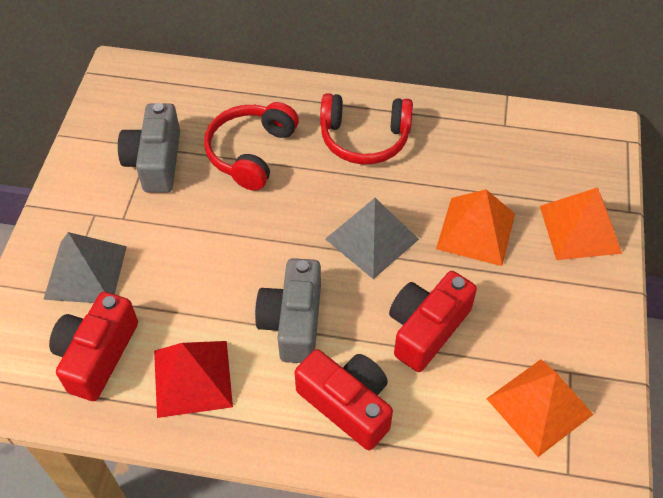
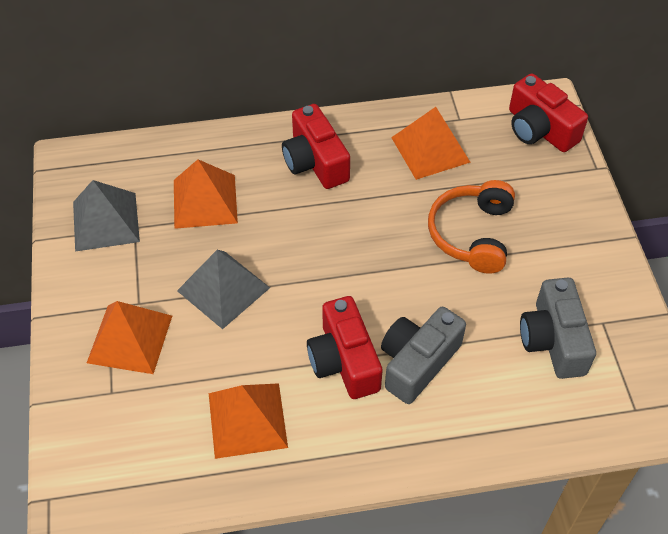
orange headphones: 0 -> 1
orange pyramid: 3 -> 4
red headphones: 2 -> 0
red pyramid: 1 -> 0

